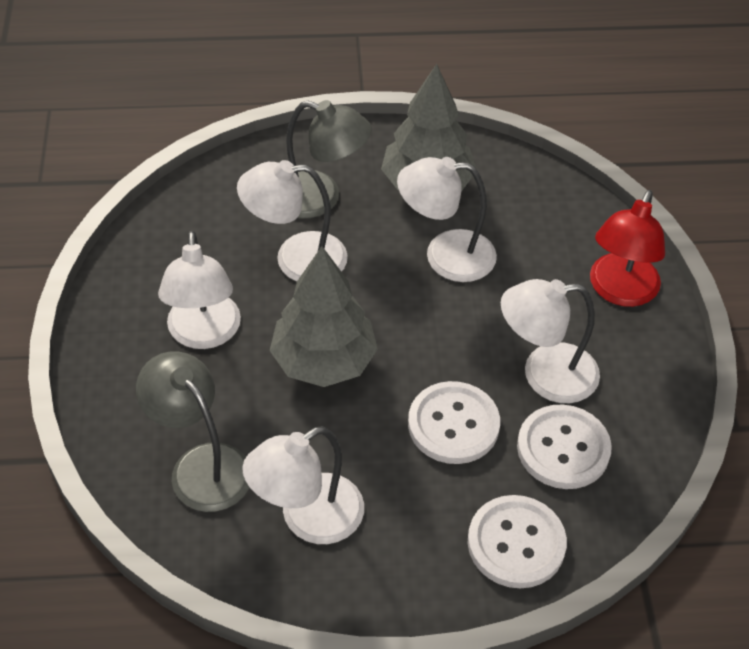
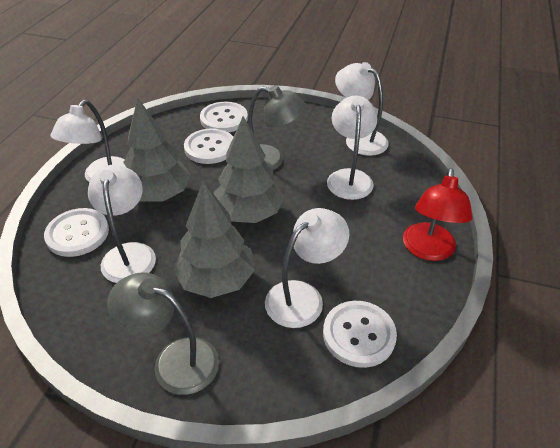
grey tree: 2 -> 3
white button: 3 -> 4

